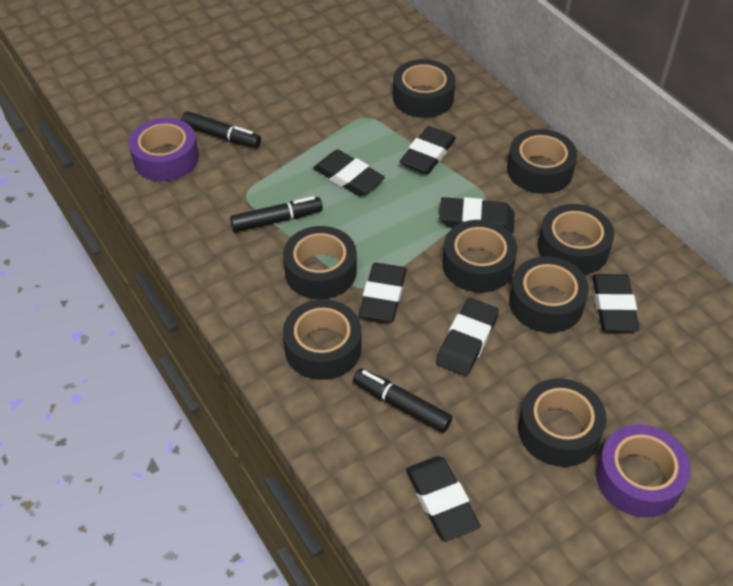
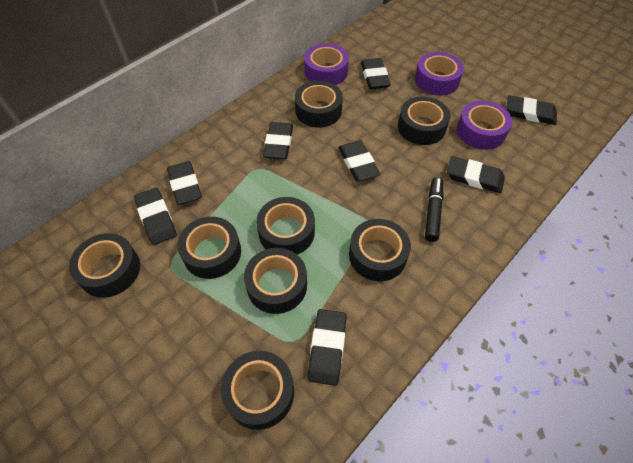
black eraser: 7 -> 8
black marker: 3 -> 1
purple tape: 2 -> 3

